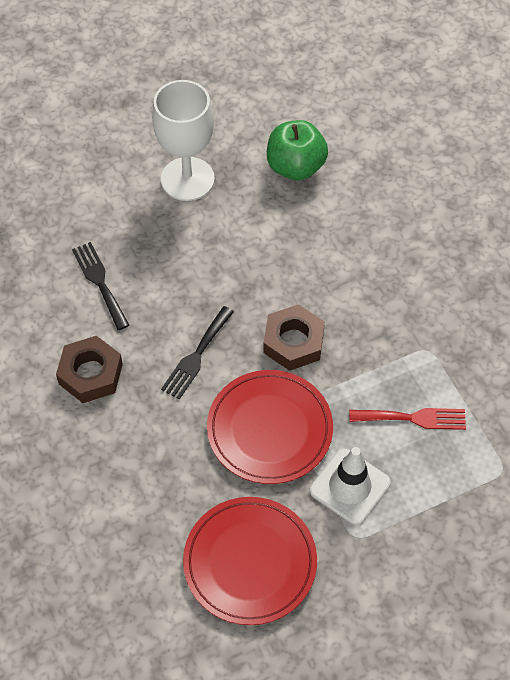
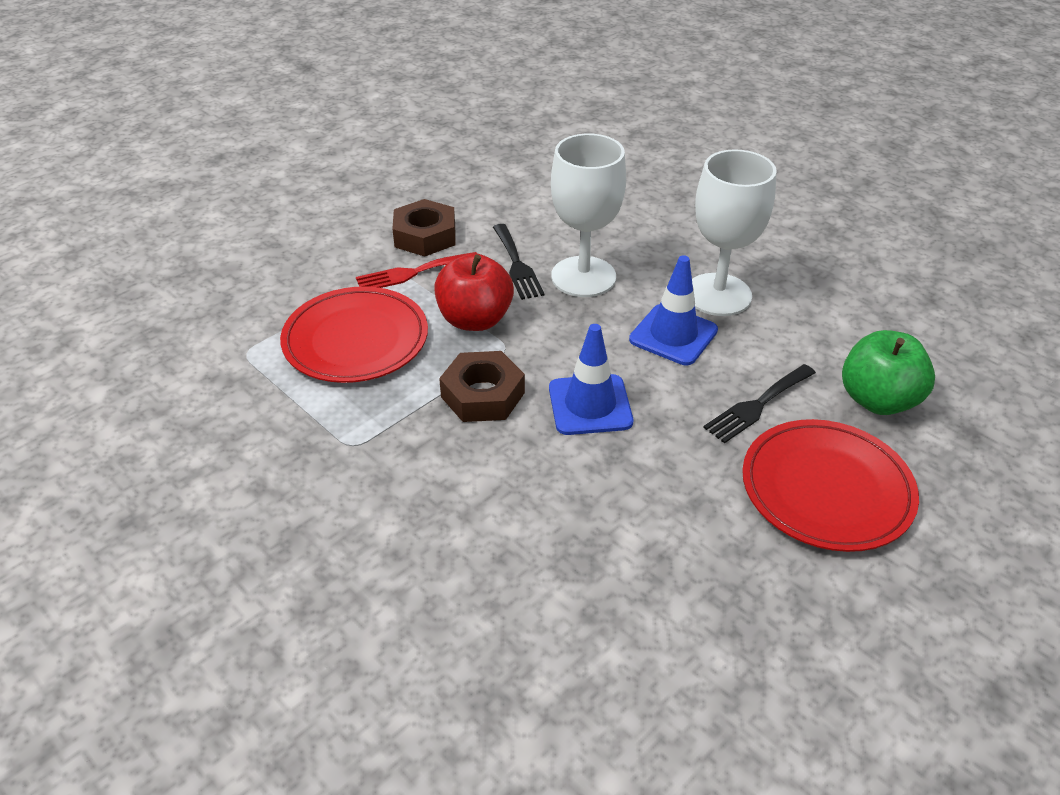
blue traffic cone: 0 -> 2
red apple: 0 -> 1
white goblet: 1 -> 2
white traffic cone: 1 -> 0

